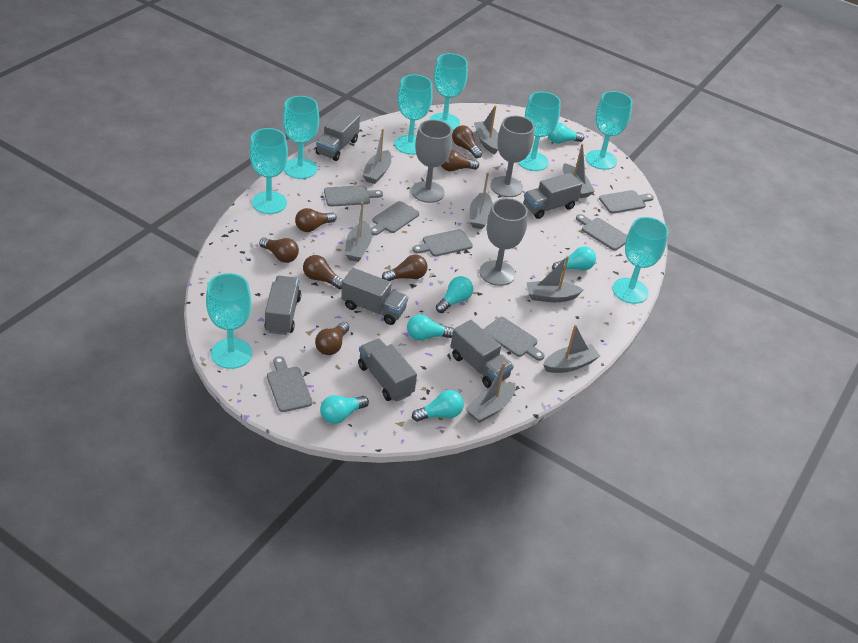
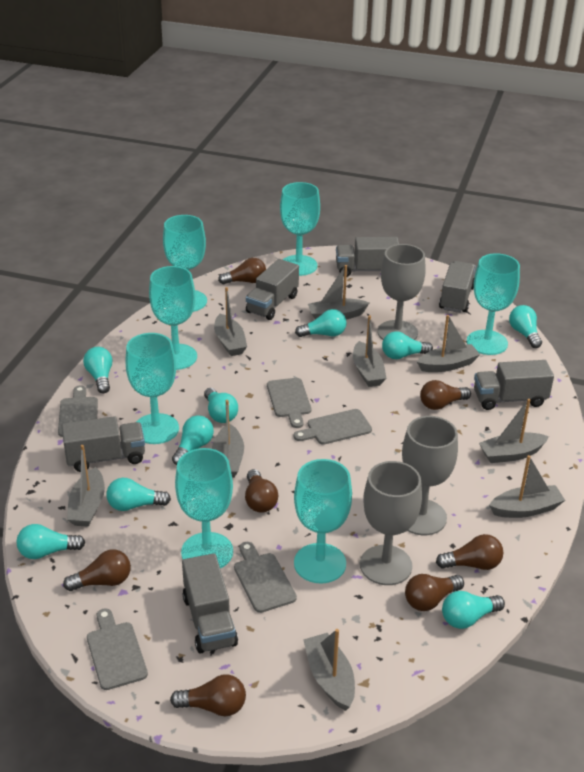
grey boat: 8 -> 9
grey cutting board: 7 -> 5
turquoise goblet: 8 -> 7
turquoise light bulb: 6 -> 9

